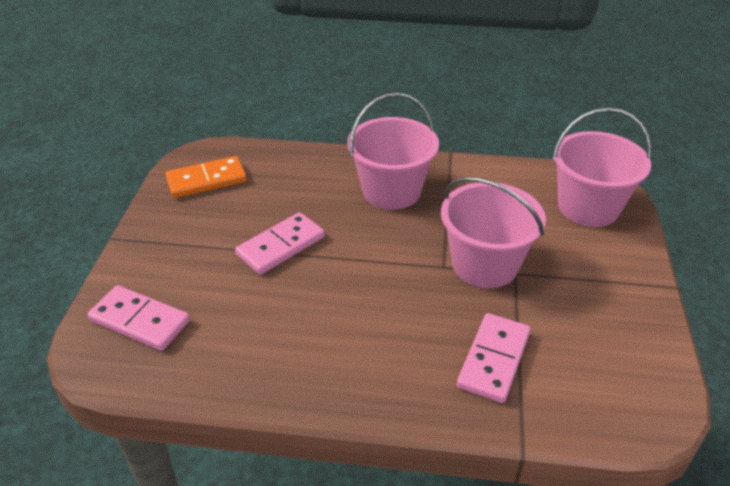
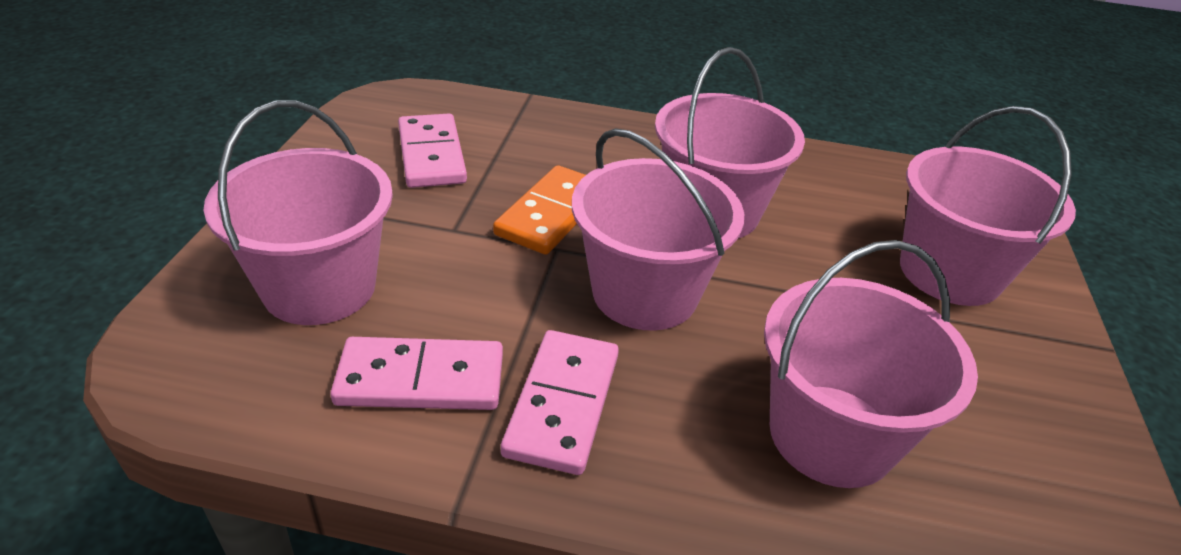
pink bucket: 3 -> 5

